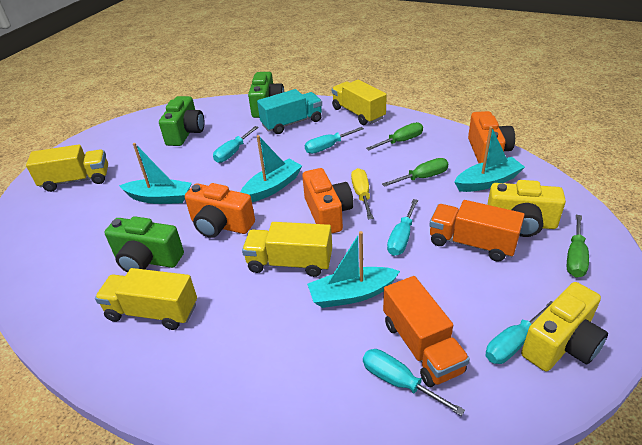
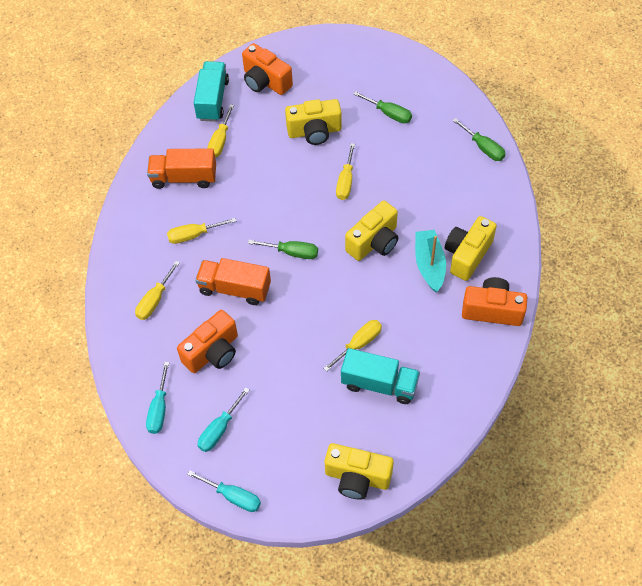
green camera: 3 -> 0
turquoise boat: 4 -> 1
turquoise screwdriver: 5 -> 3
turquoise truck: 1 -> 2
yellow camera: 2 -> 4
yellow screwdriver: 1 -> 5
yellow truck: 4 -> 0

